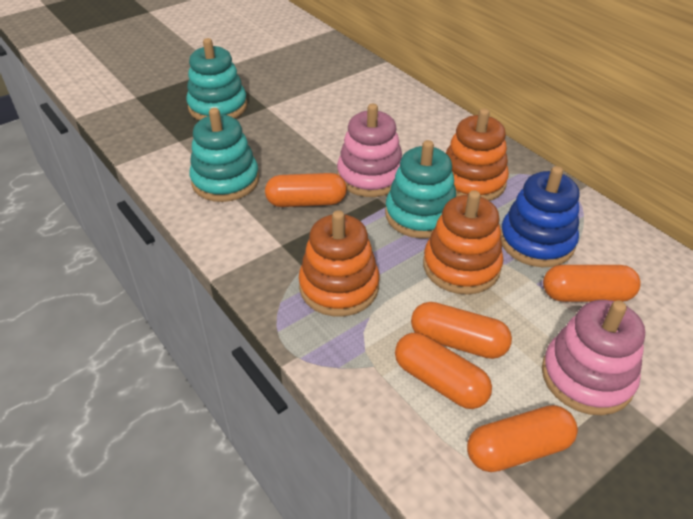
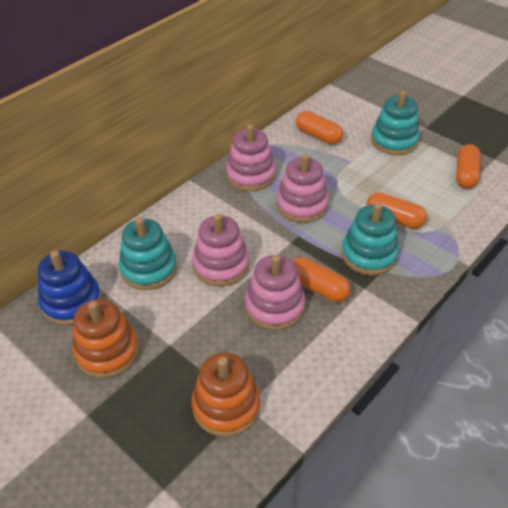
orange capsule: 5 -> 4
orange stacking toy: 3 -> 2
pink stacking toy: 2 -> 4

